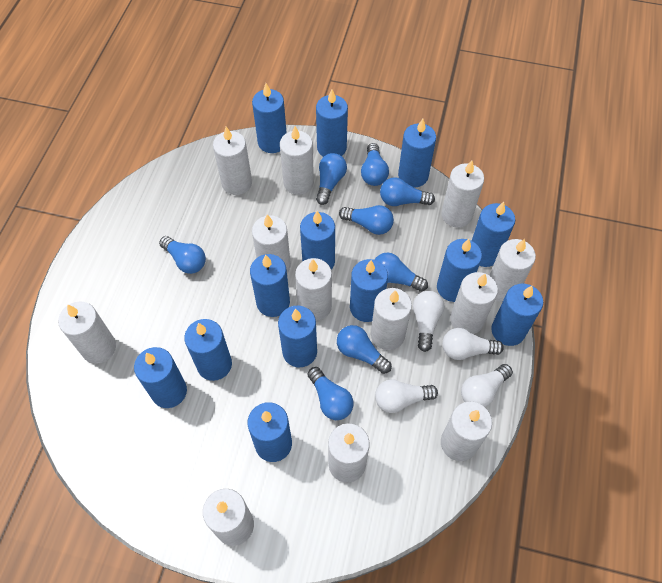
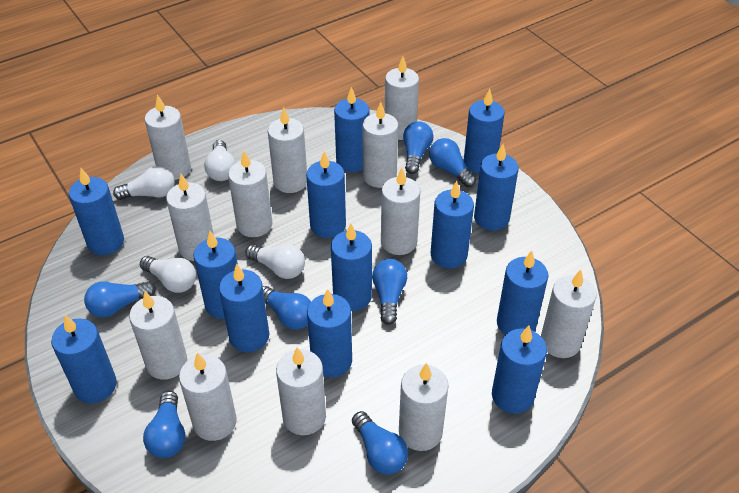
blue light bulb: 8 -> 7

